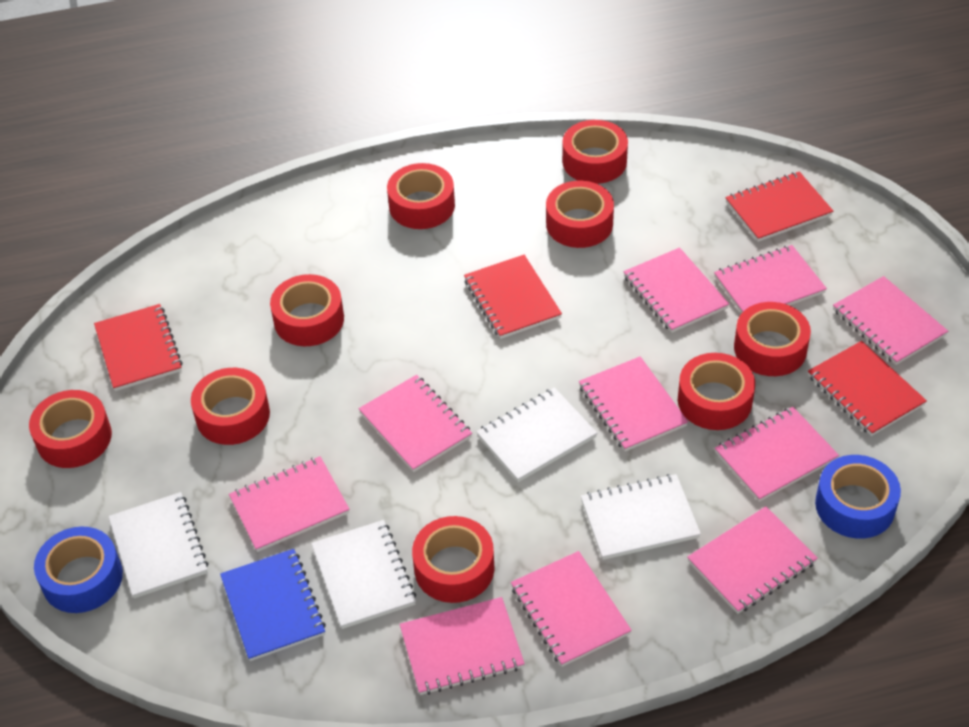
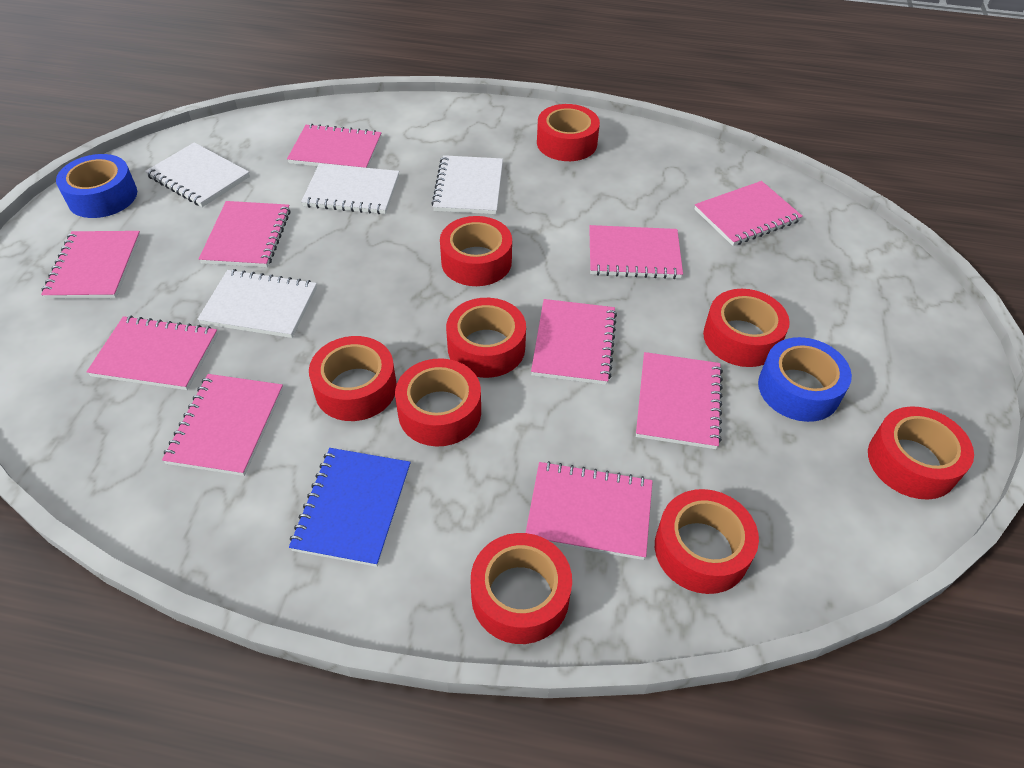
red notebook: 4 -> 0

